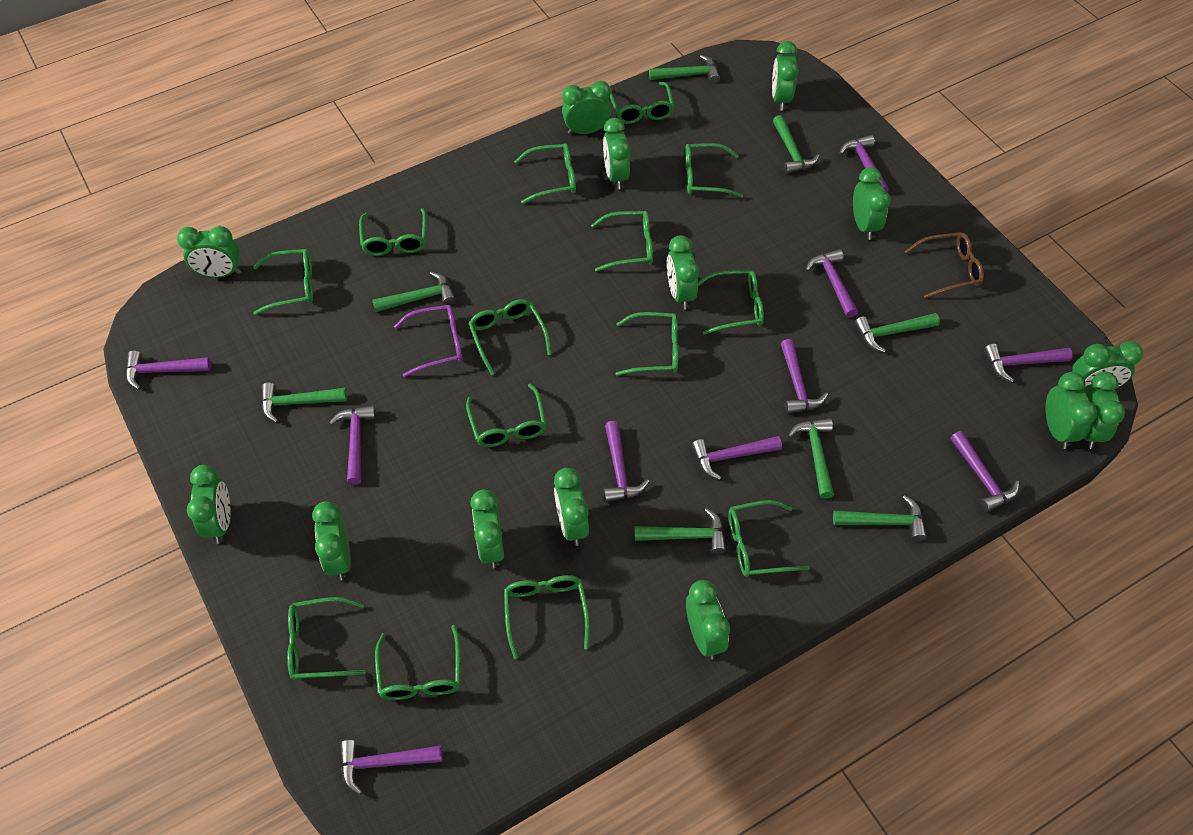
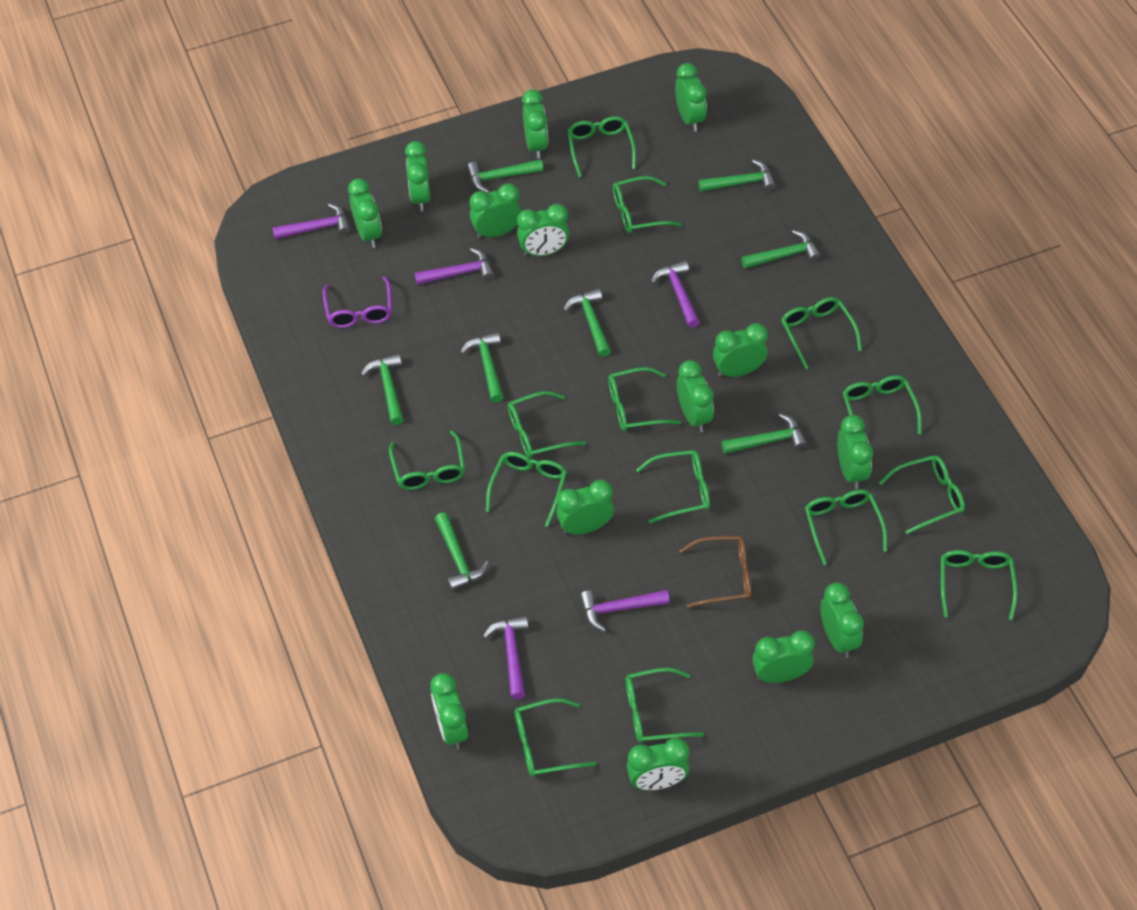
purple hammer: 10 -> 5

